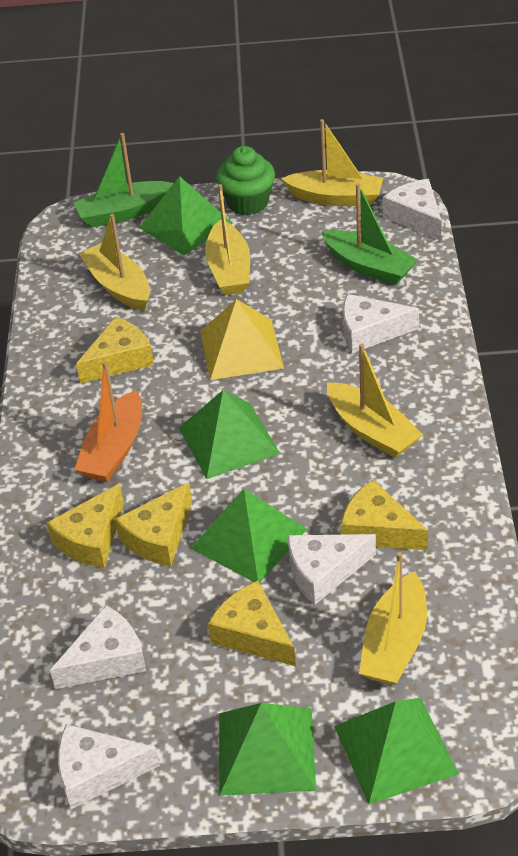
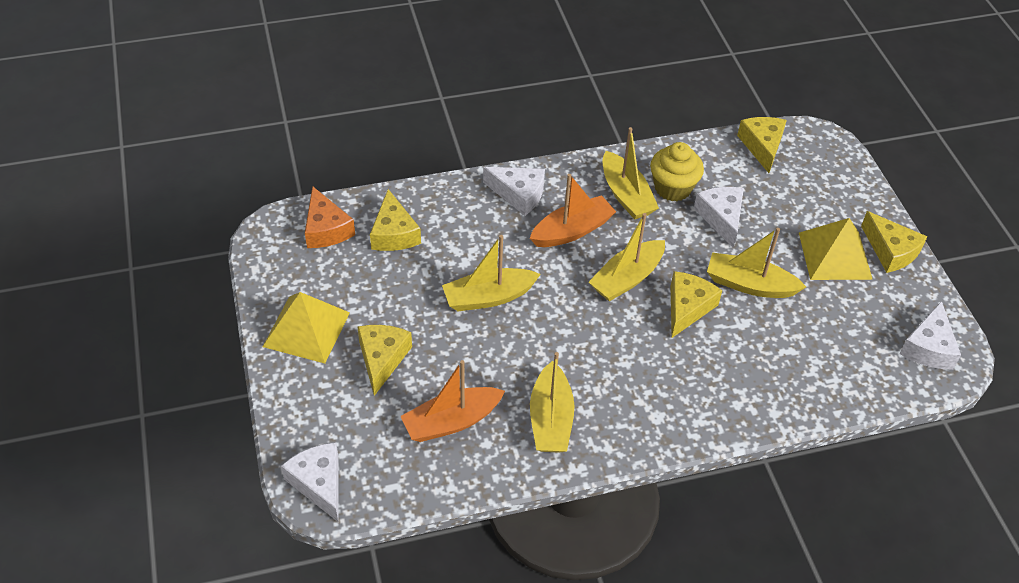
green boat: 2 -> 0
green cupcake: 1 -> 0
green pyramid: 5 -> 0
orange boat: 1 -> 2
orange cheese: 0 -> 1
white cheese: 5 -> 4
yellow cupcake: 0 -> 1
yellow pyramid: 1 -> 2

